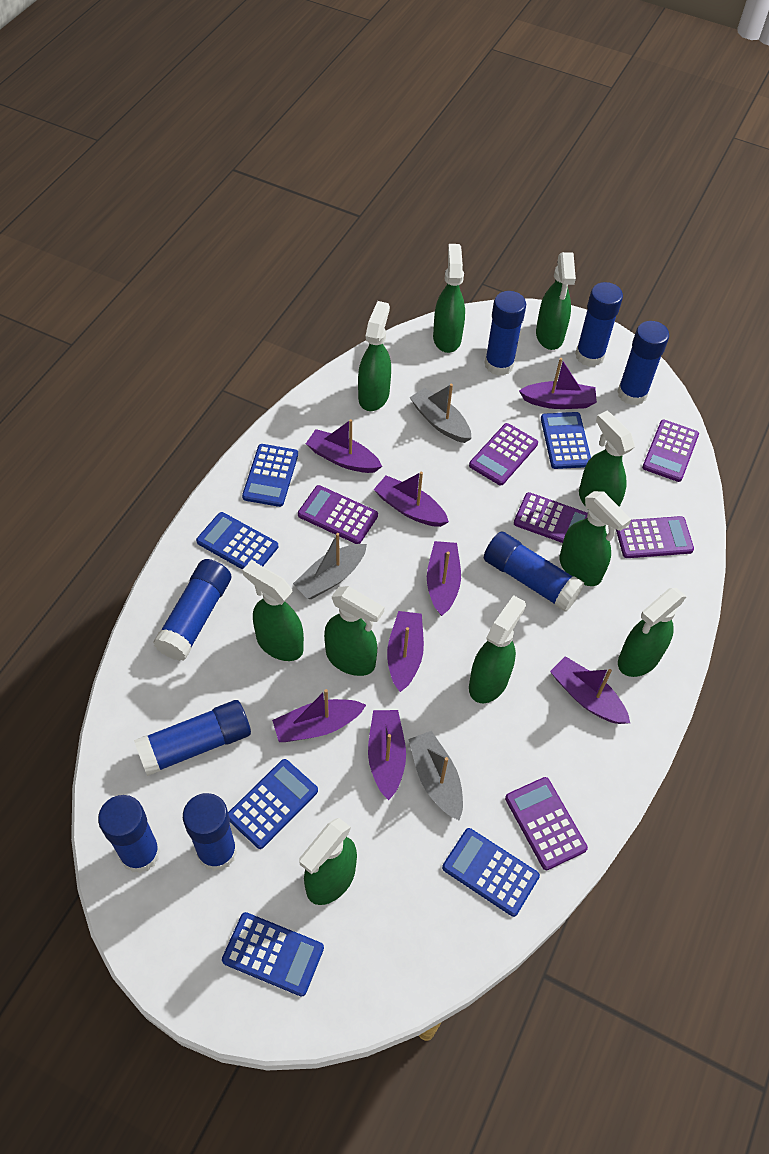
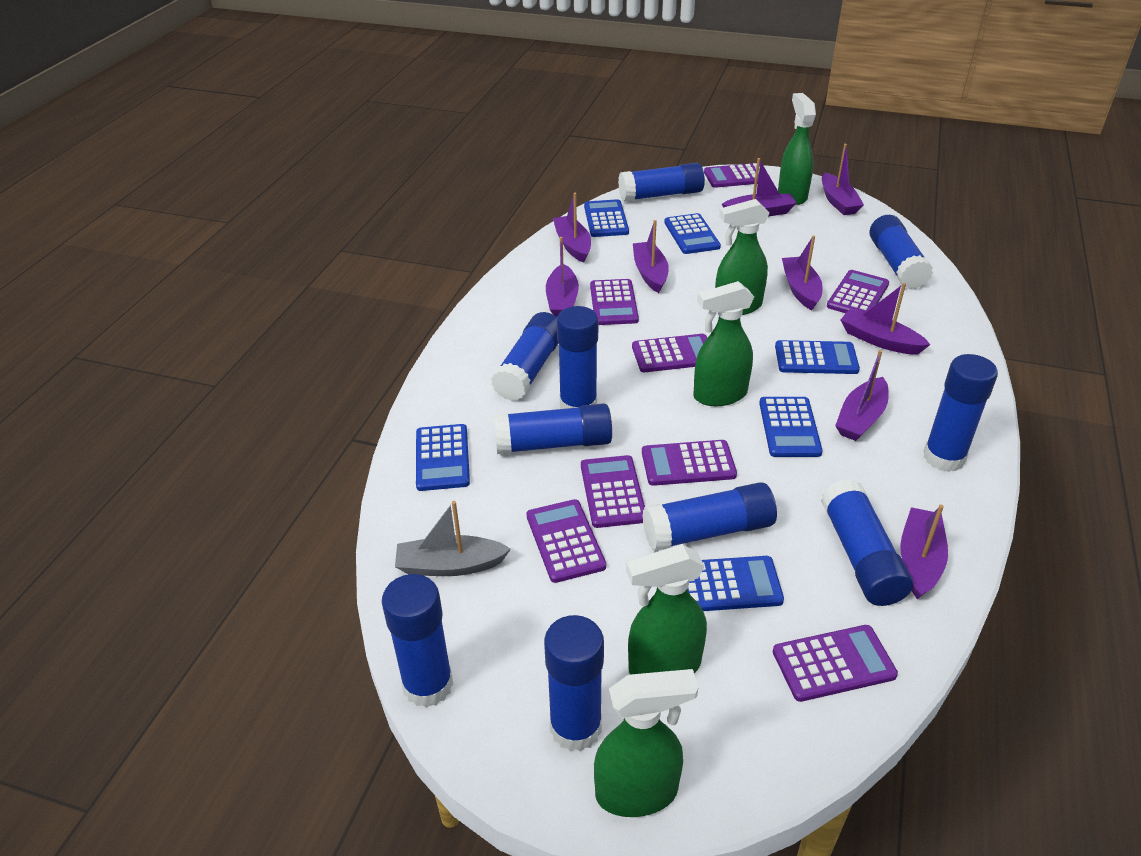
blue glue stick: 8 -> 10
green spray bottle: 10 -> 5
grey boat: 3 -> 1
purple boat: 8 -> 9
purple calculator: 6 -> 8

